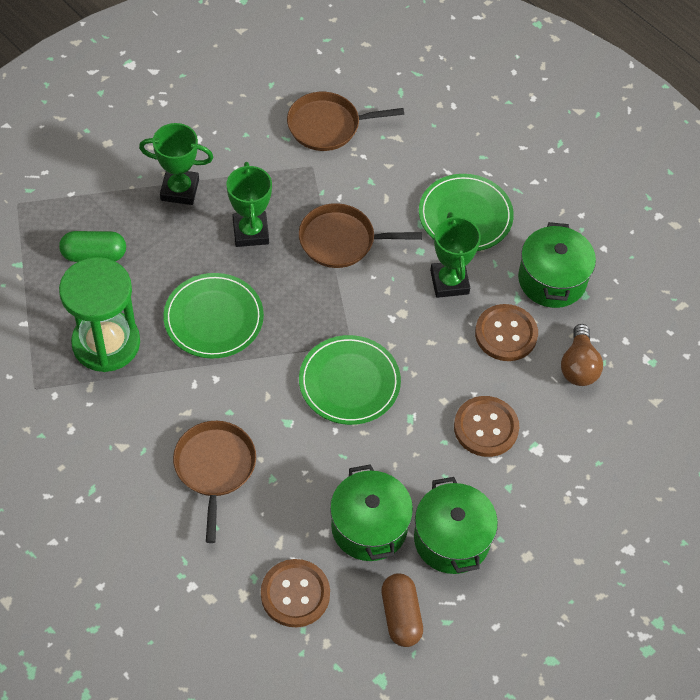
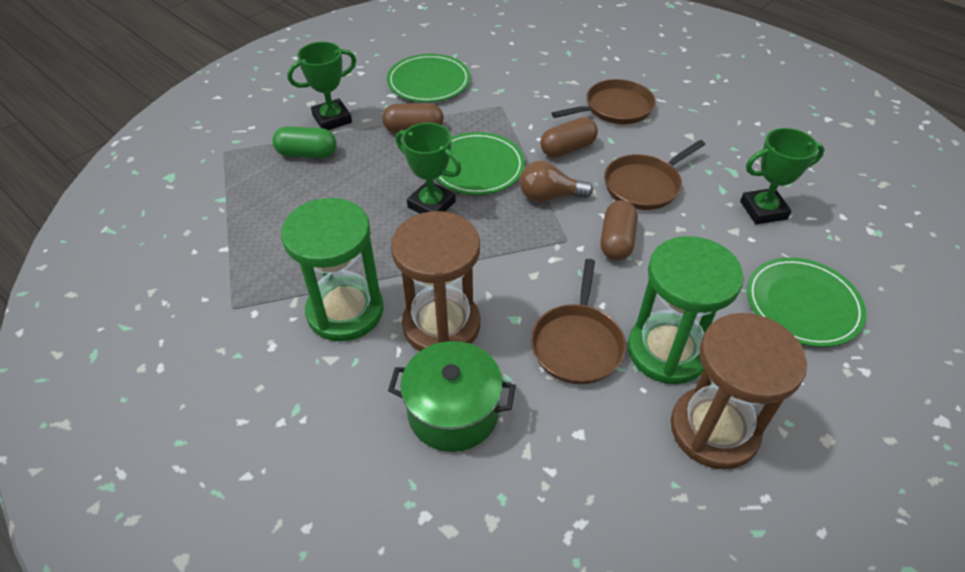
brown button: 3 -> 0
brown capsule: 1 -> 3
brown hourglass: 0 -> 2
green hourglass: 1 -> 2
green pot: 3 -> 1

